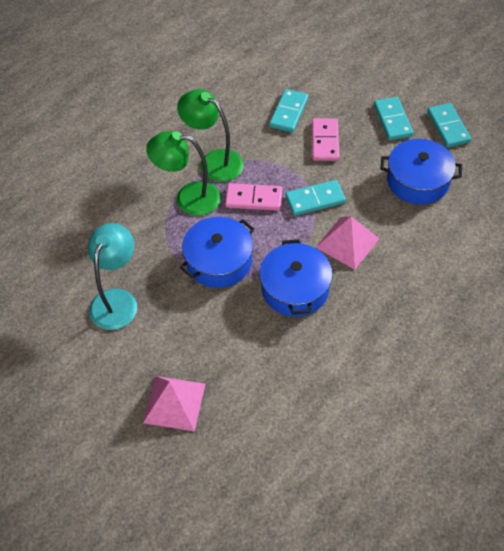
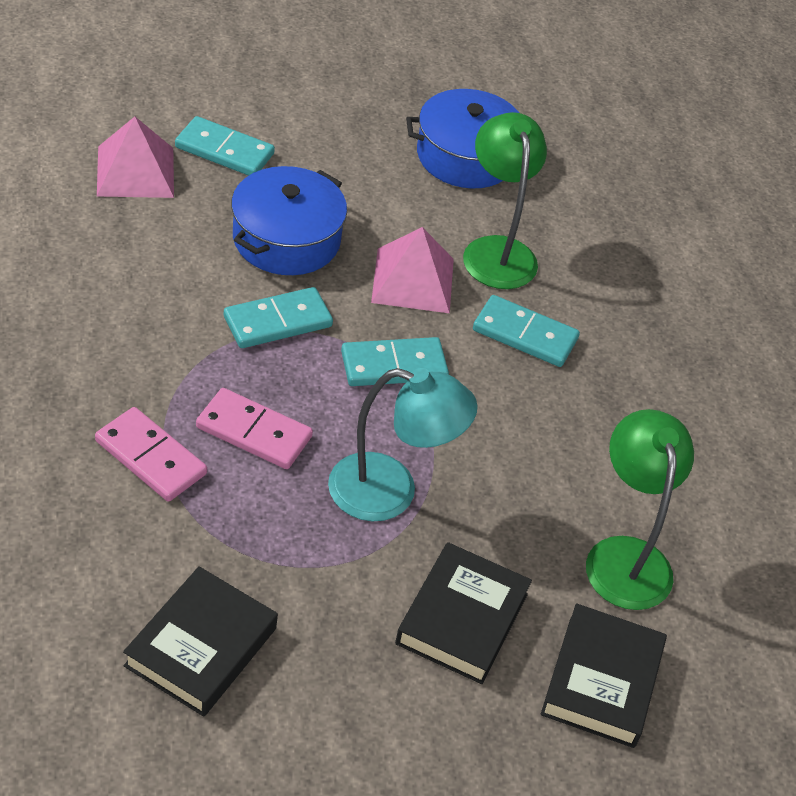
black book: 0 -> 3
blue pot: 3 -> 2

